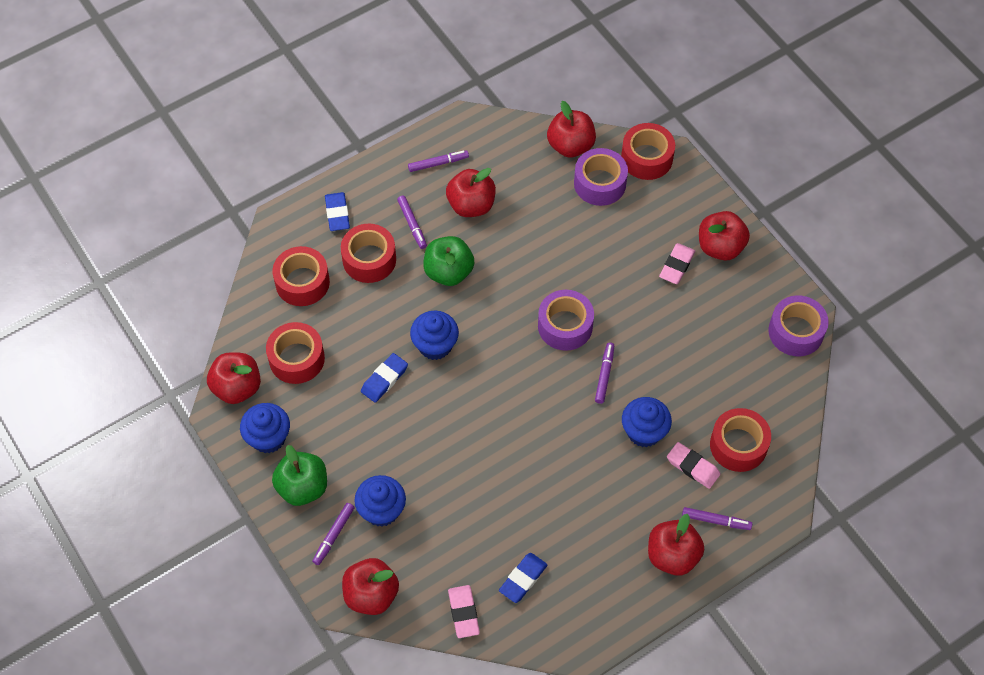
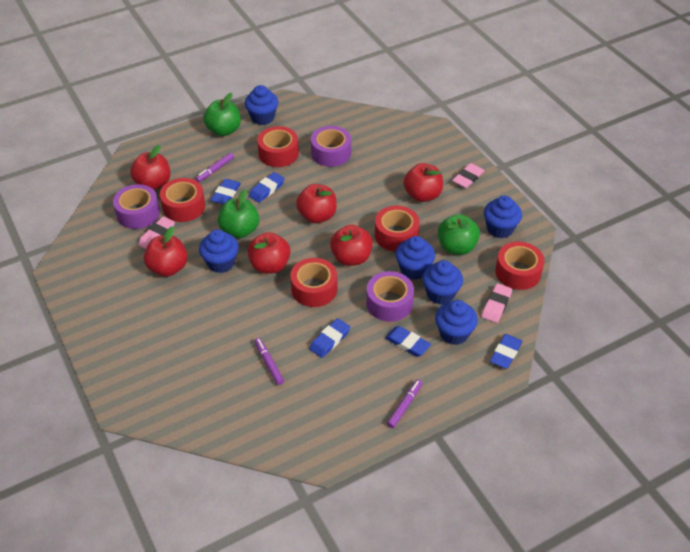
blue cupcake: 4 -> 6
blue eraser: 3 -> 5
green apple: 2 -> 3
purple marker: 5 -> 3

